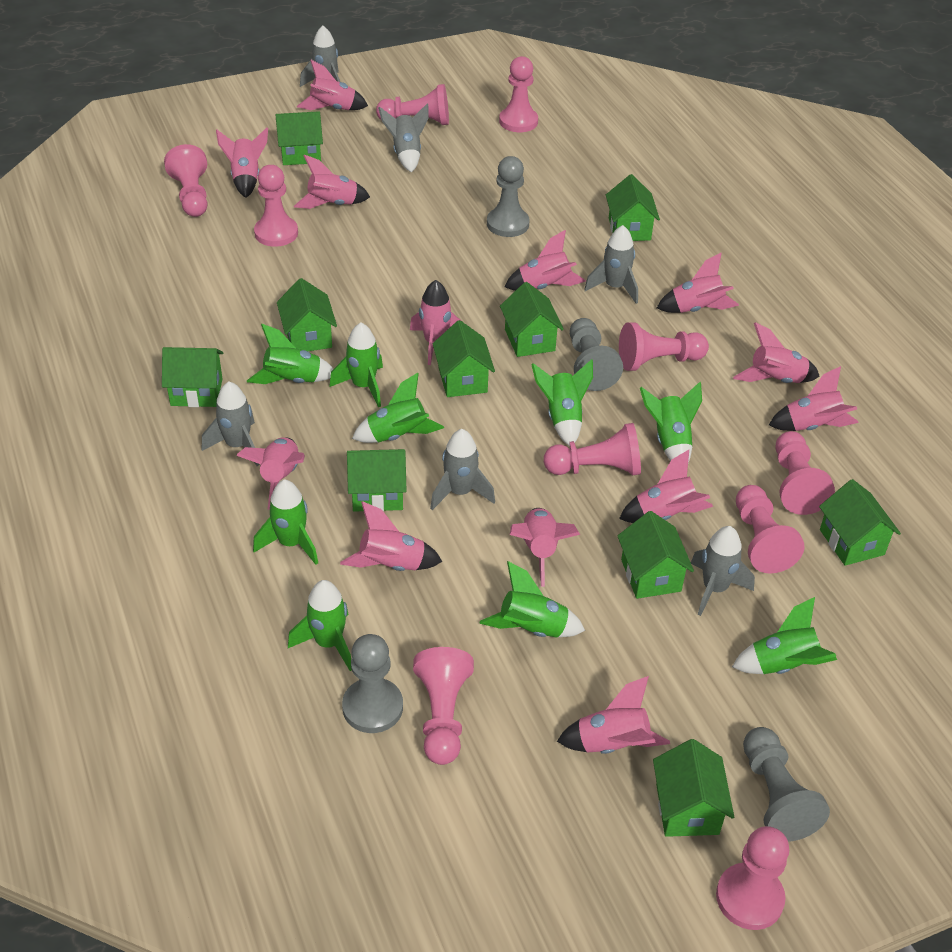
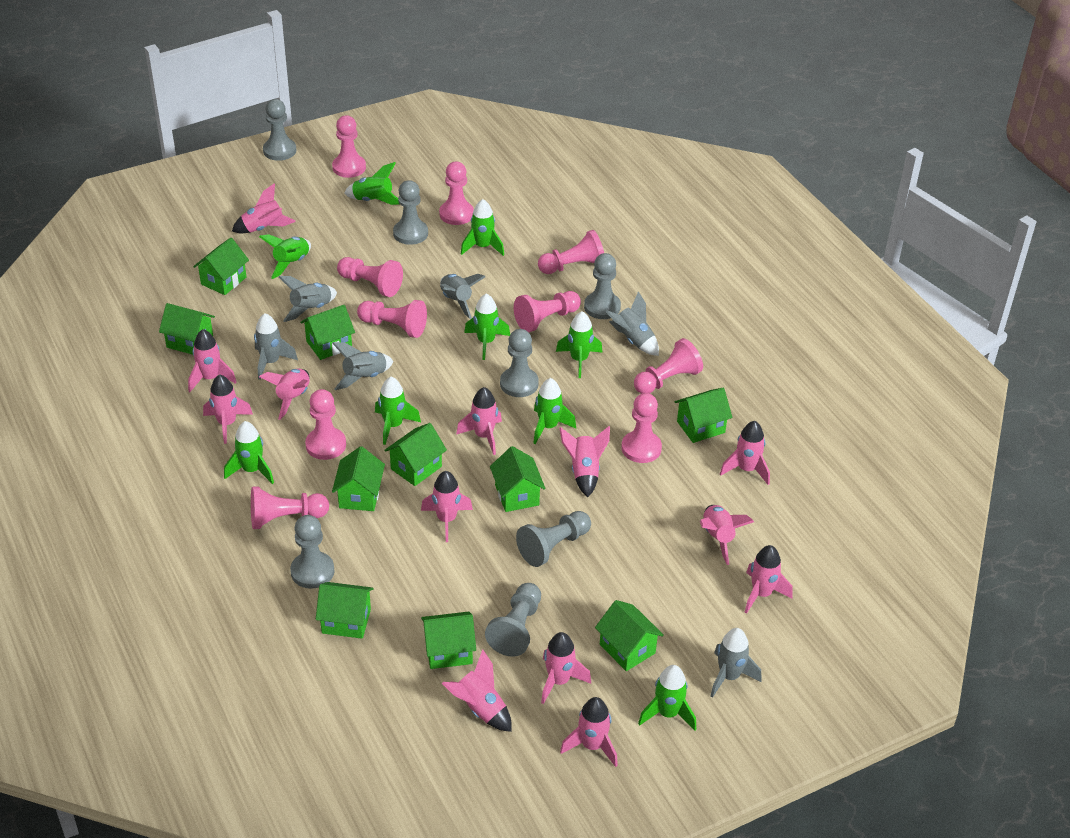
grey pawn: 4 -> 7

